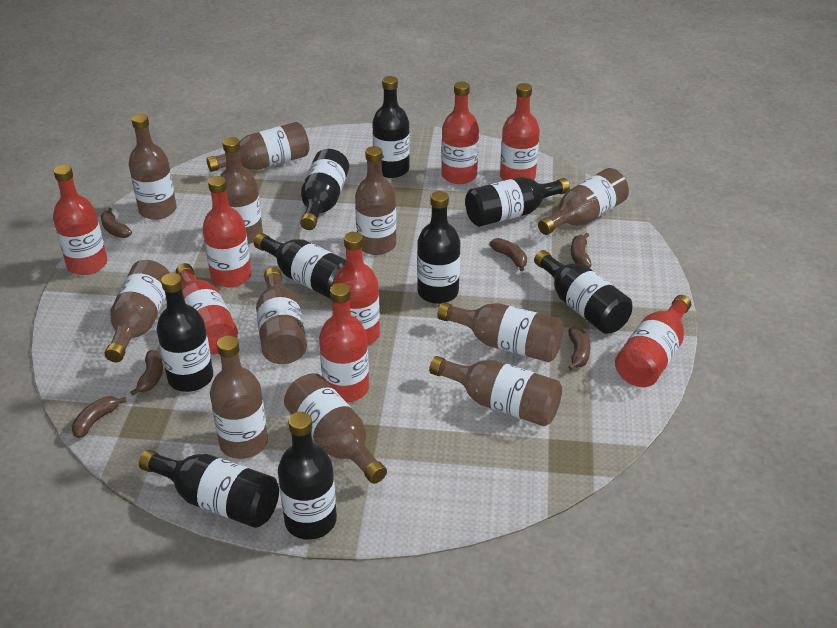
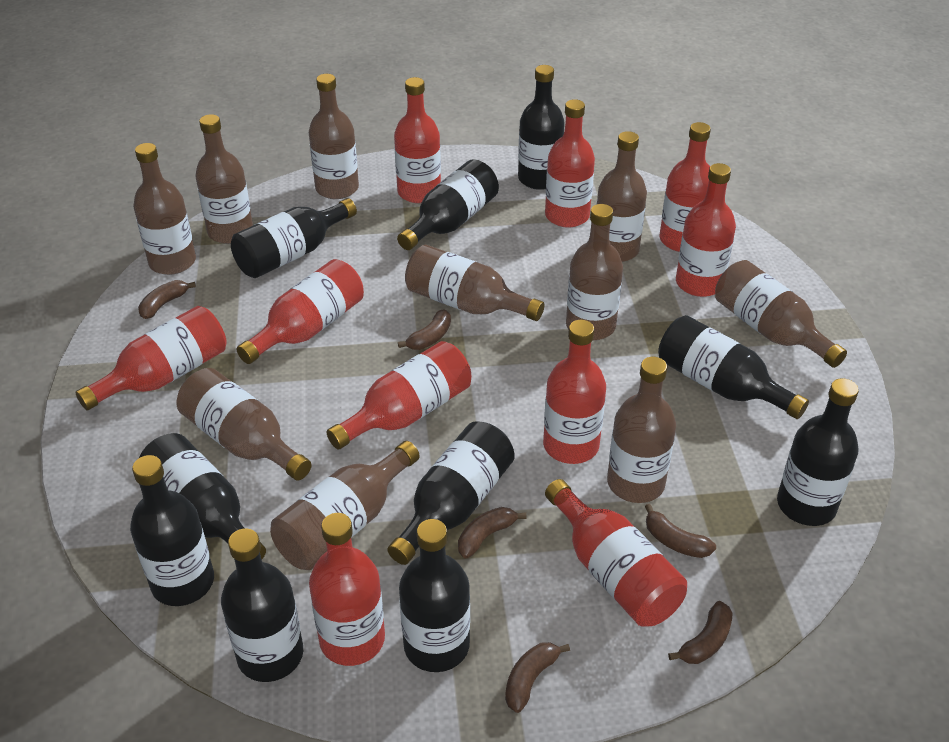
black bottle: 9 -> 10
brown bottle: 11 -> 10
red bottle: 8 -> 10

